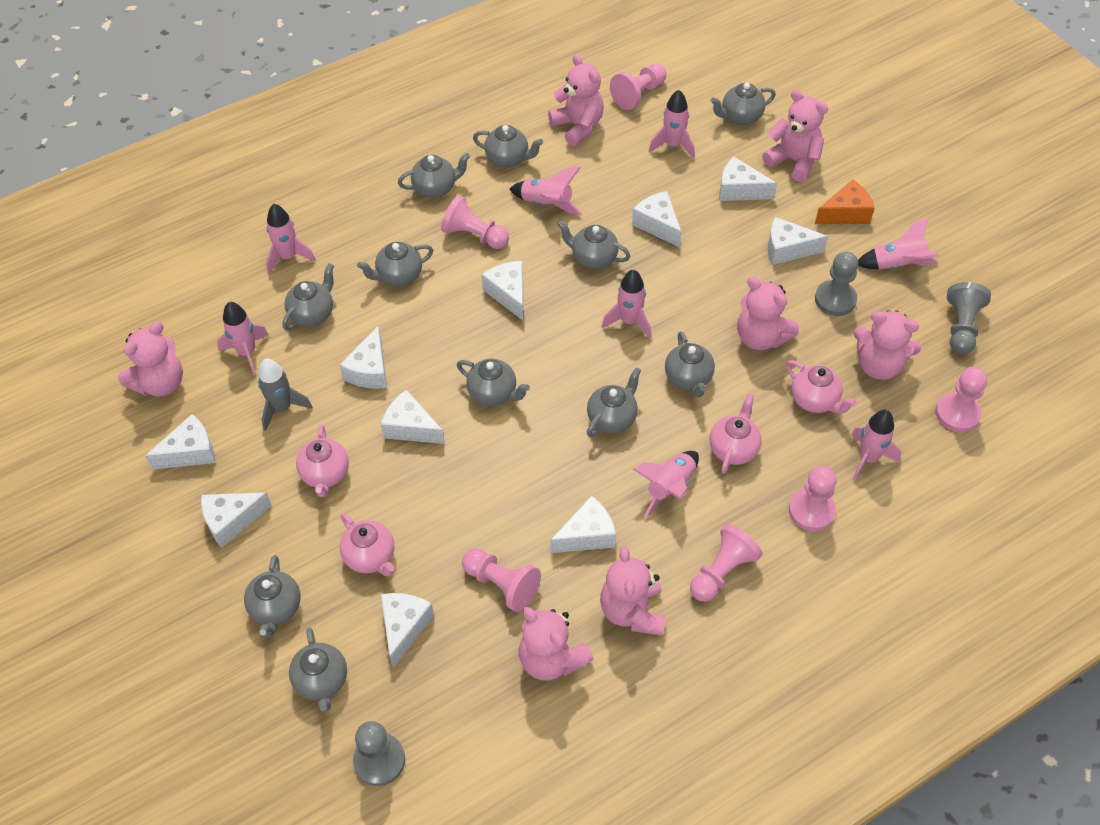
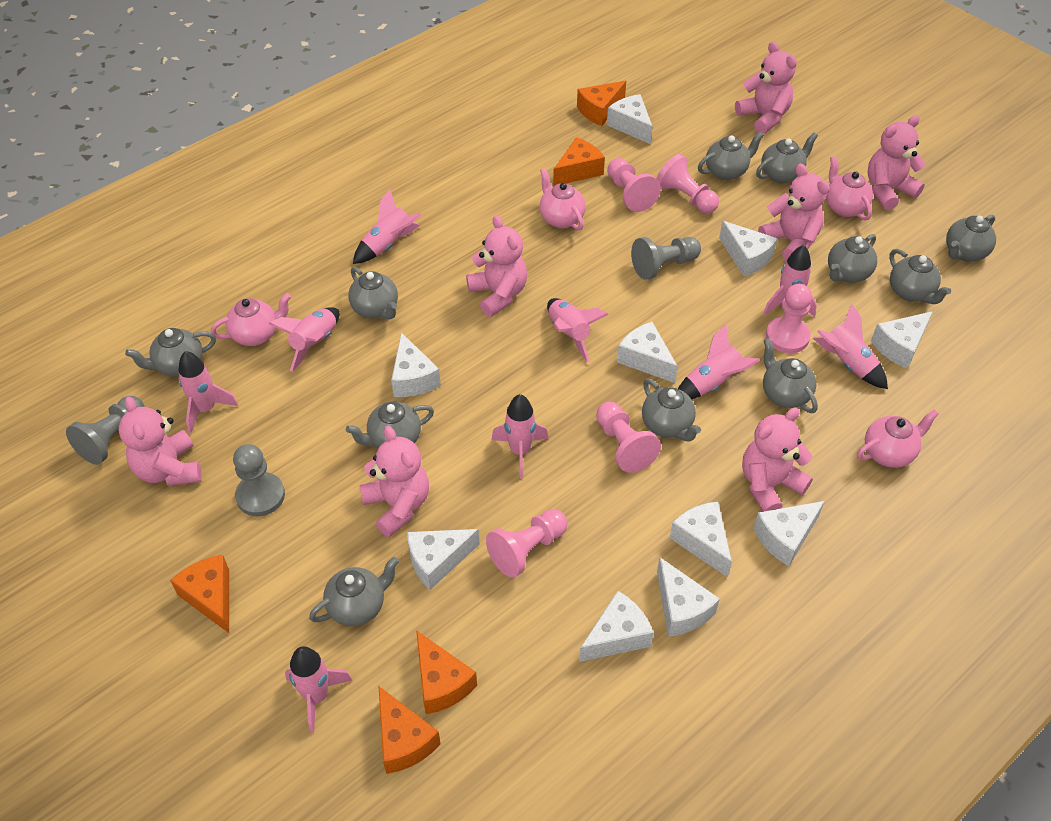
grey rocket: 1 -> 0
orange cheese: 1 -> 5
pink pawn: 6 -> 5
pink rocket: 8 -> 9

